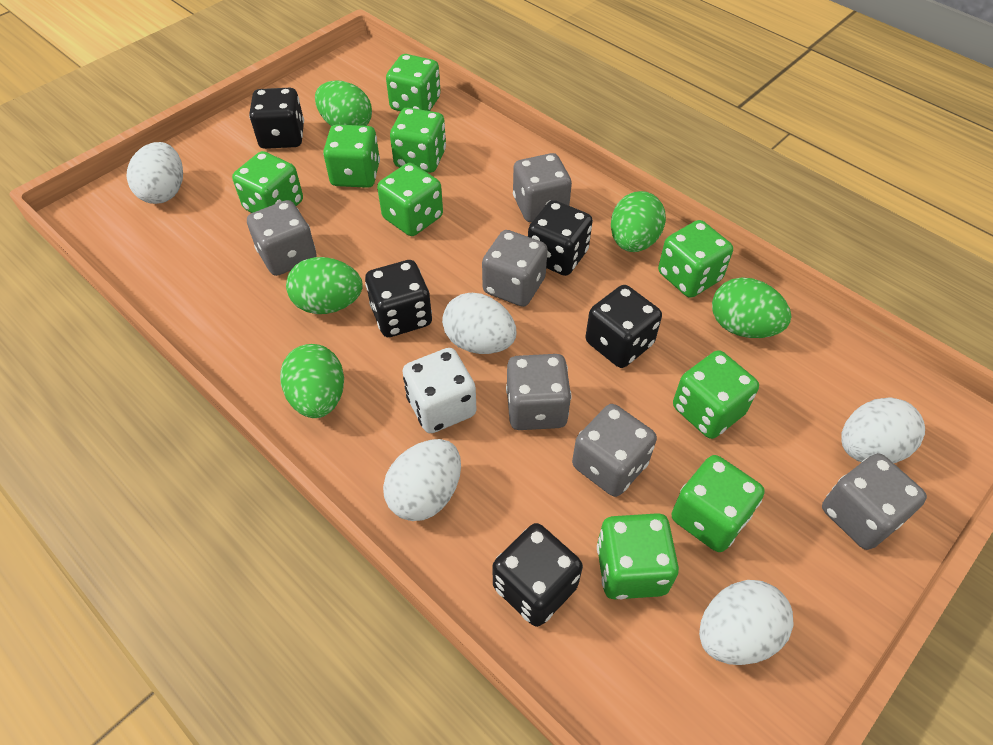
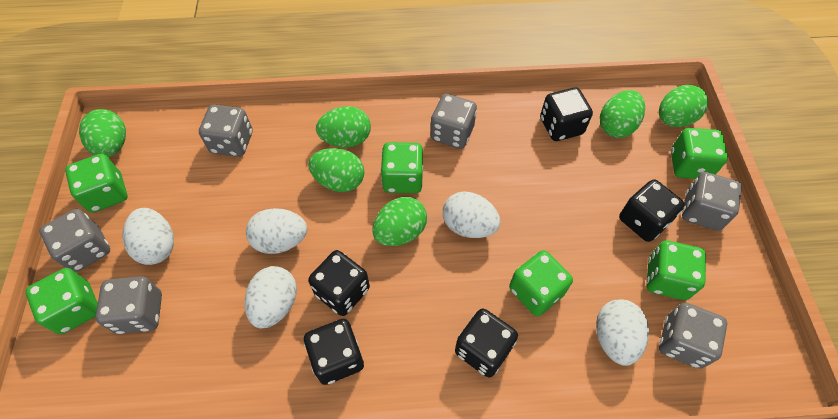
green dice: 9 -> 6
green egg: 5 -> 6
white dice: 1 -> 0

